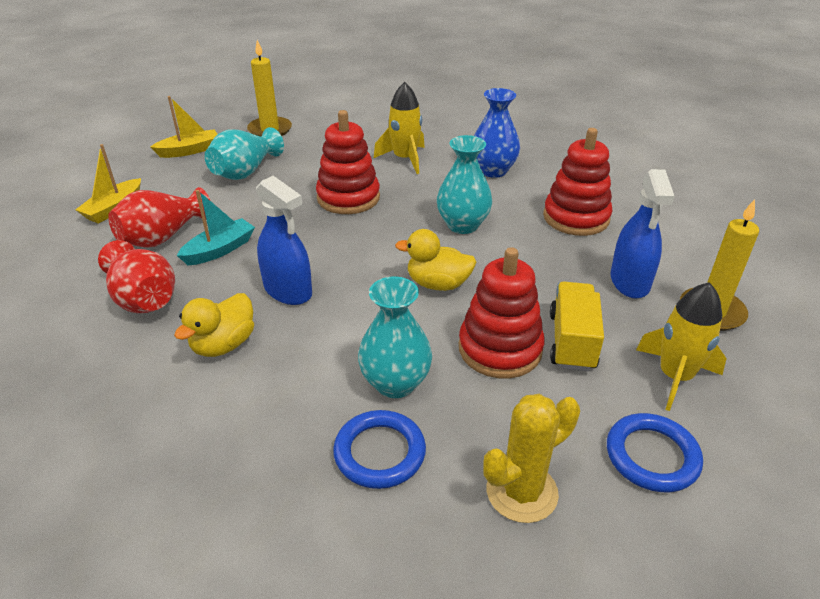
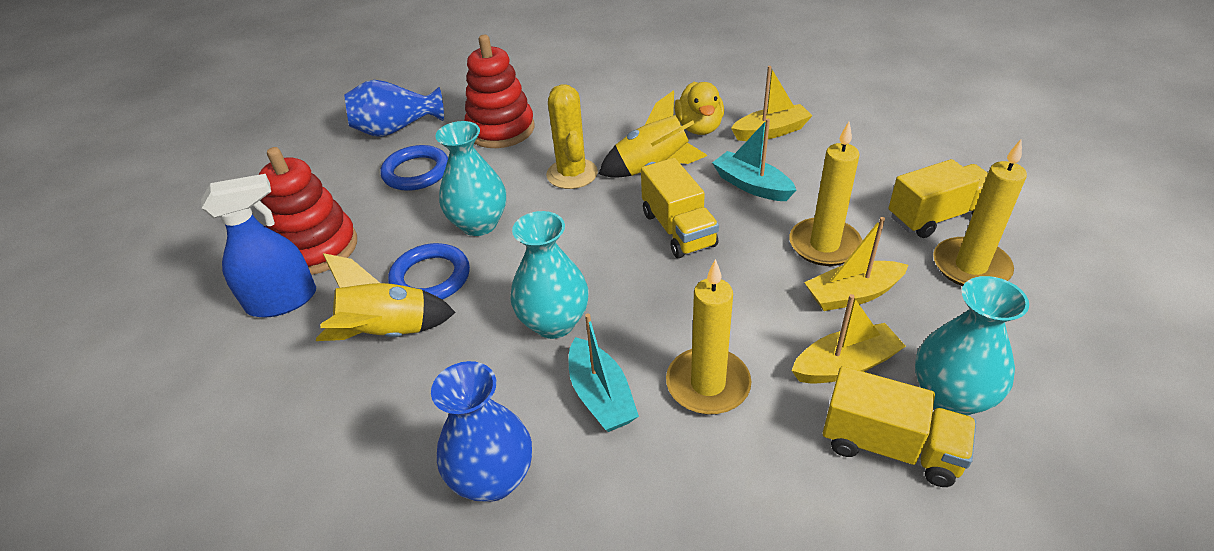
blue spray bottle: 2 -> 1
blue vase: 1 -> 2
red stacking toy: 3 -> 2
red vase: 2 -> 0
turquoise boat: 1 -> 2
yellow boat: 2 -> 3
yellow candle: 2 -> 3
yellow duck: 2 -> 1
yellow truck: 1 -> 3

